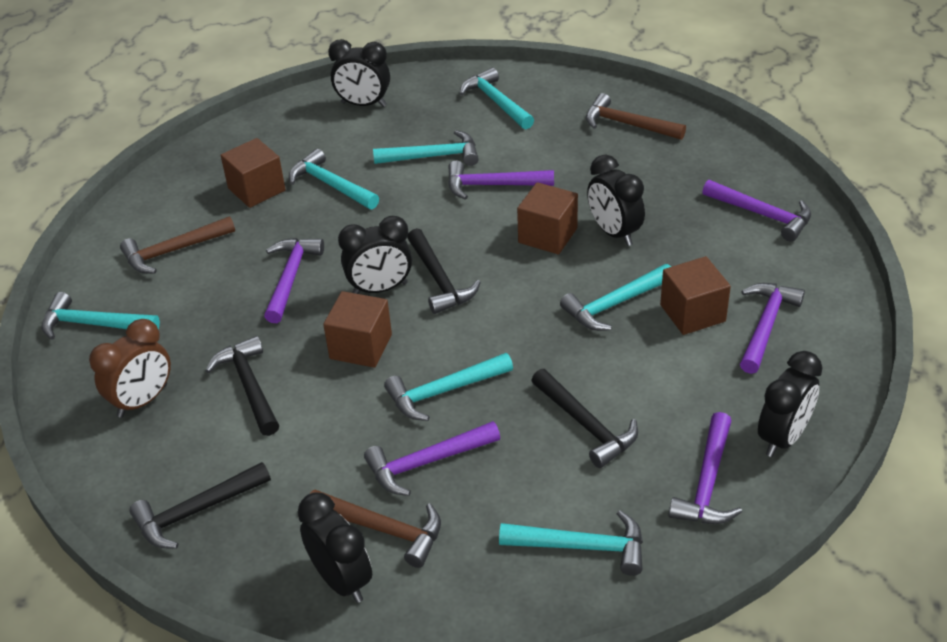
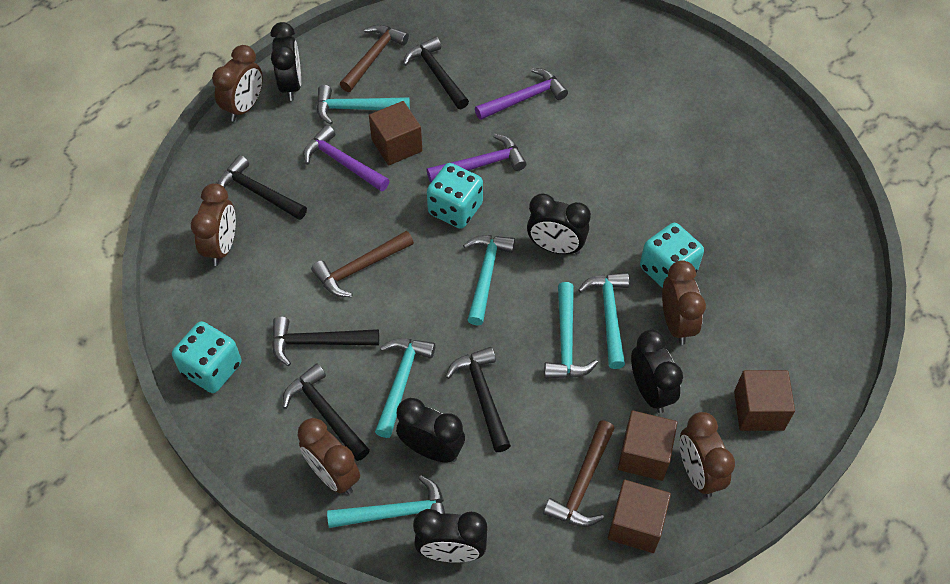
black hammer: 4 -> 5
brown clock: 1 -> 5
purple hammer: 6 -> 3
turquoise dice: 0 -> 3
turquoise hammer: 7 -> 6

